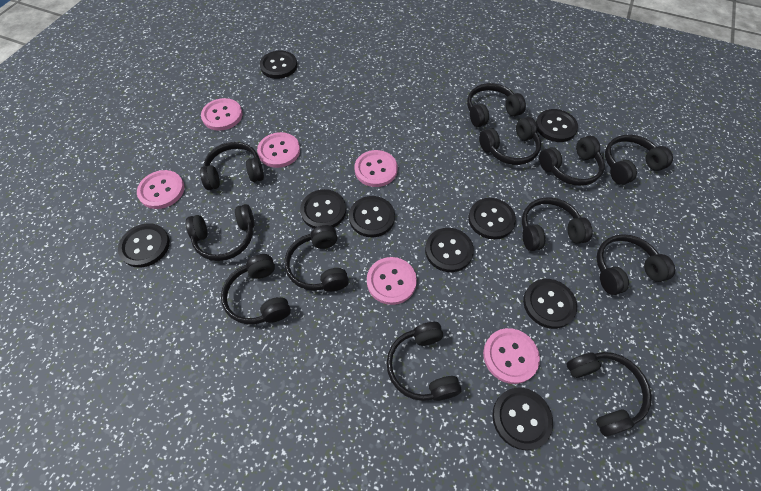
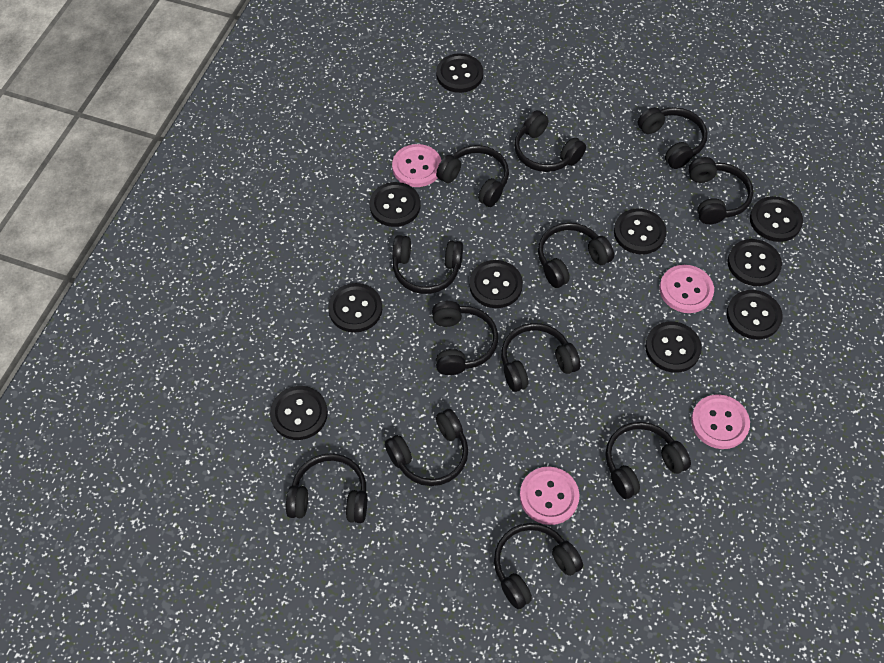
black button: 9 -> 10
pink button: 6 -> 4

